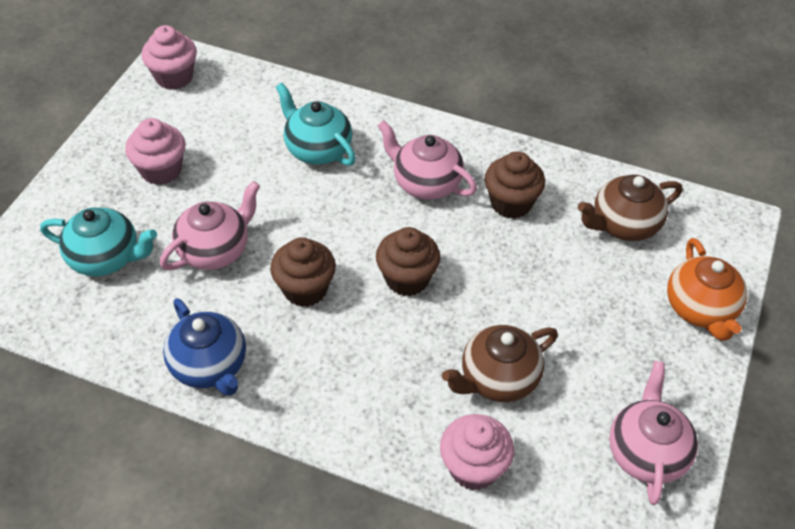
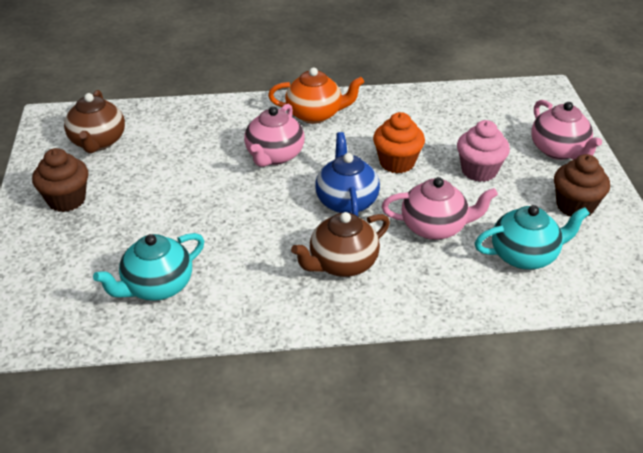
brown cupcake: 3 -> 2
orange cupcake: 0 -> 1
pink cupcake: 3 -> 1

